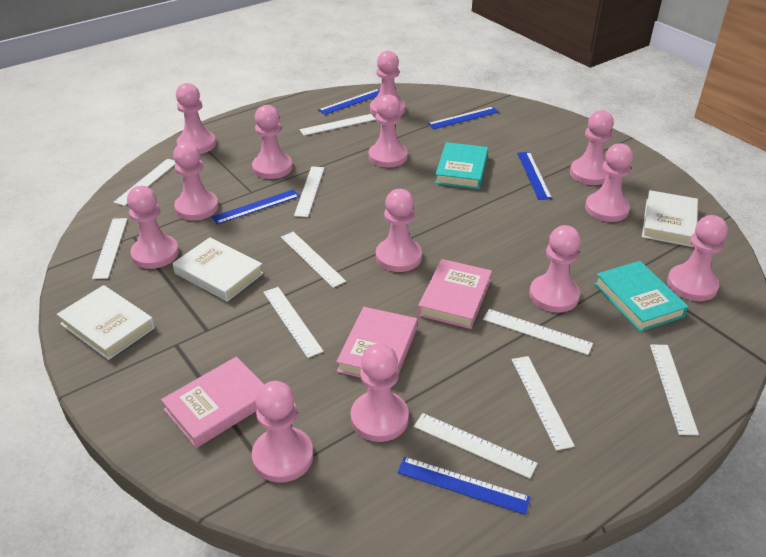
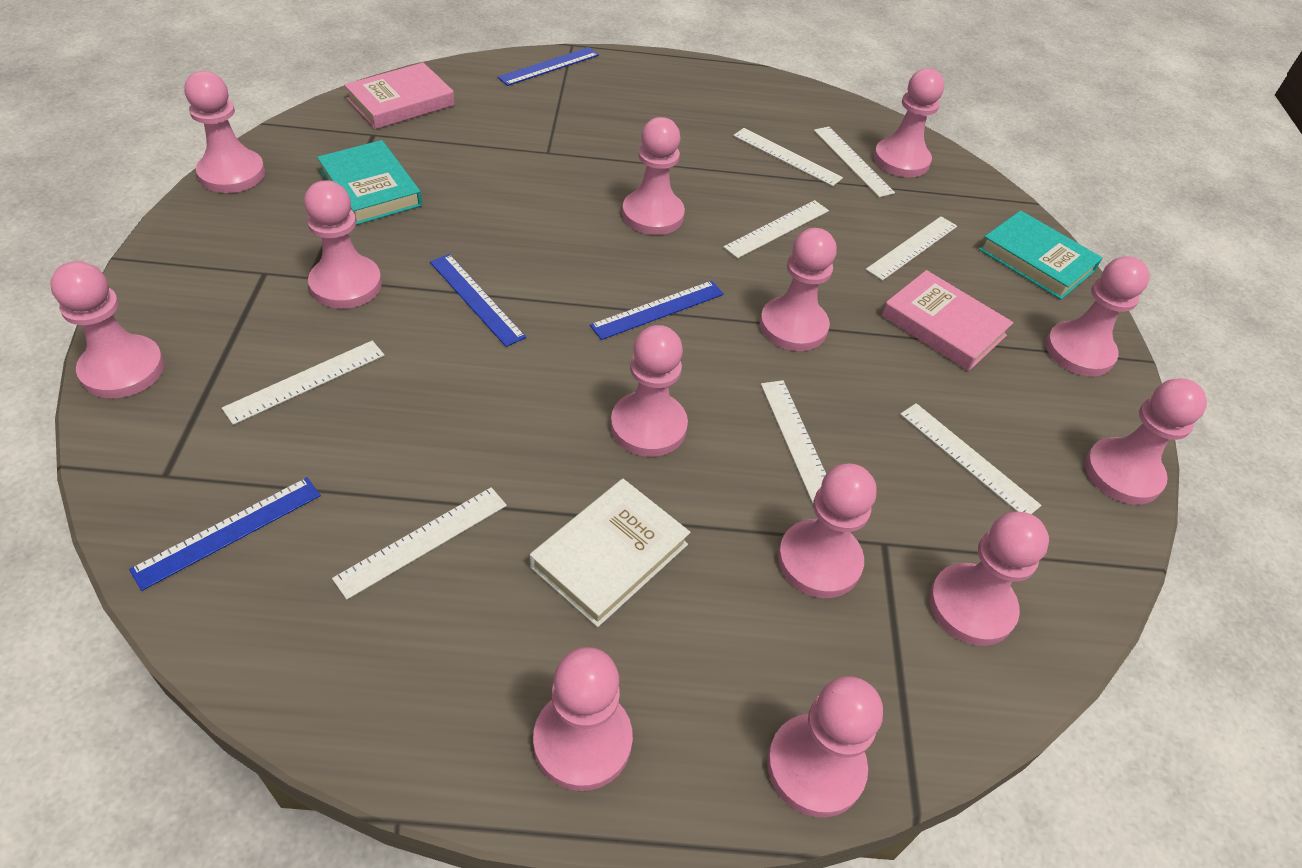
blue ruler: 5 -> 4
pink book: 3 -> 2
white book: 3 -> 1
white ruler: 10 -> 8

